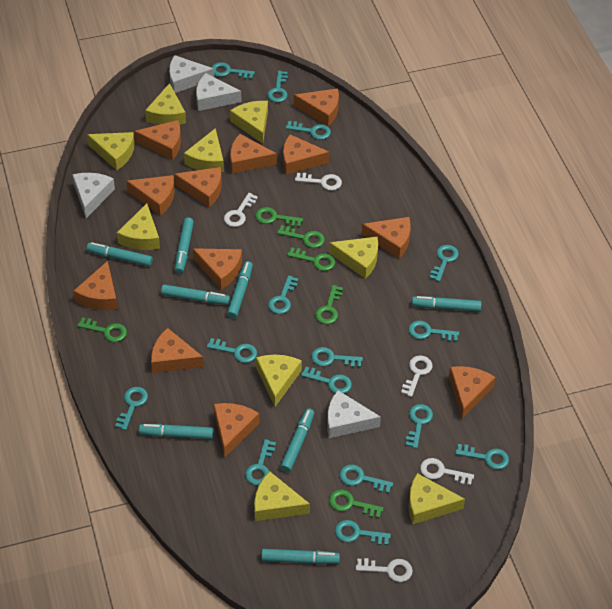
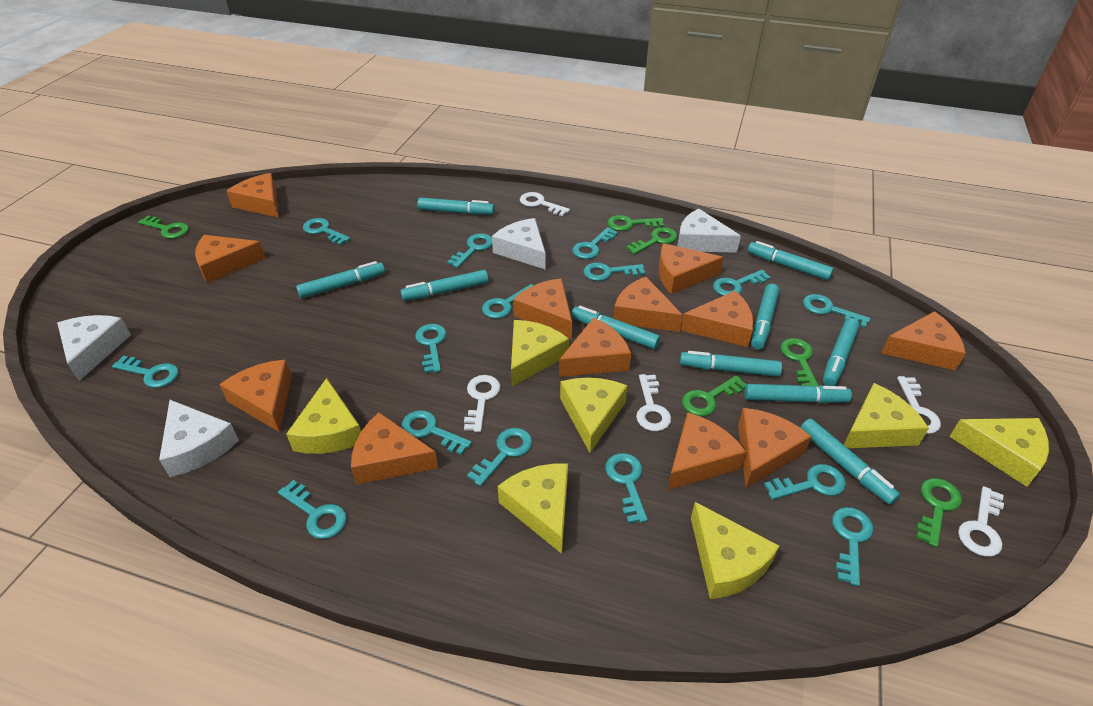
turquoise marker: 8 -> 10
yellow cheese: 9 -> 7

